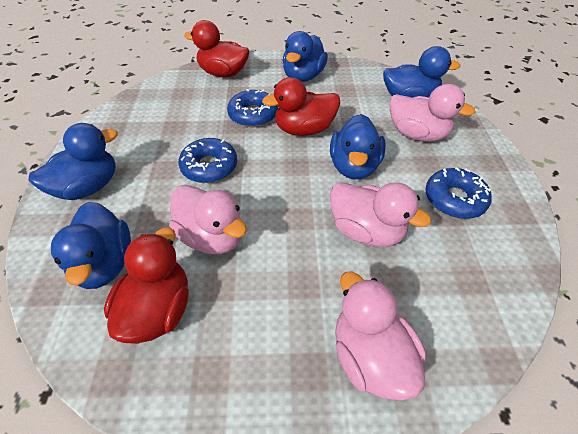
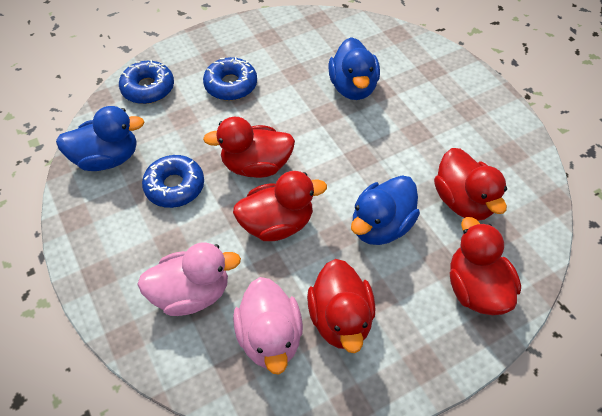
blue duck: 5 -> 3
pink duck: 4 -> 2
red duck: 3 -> 5

